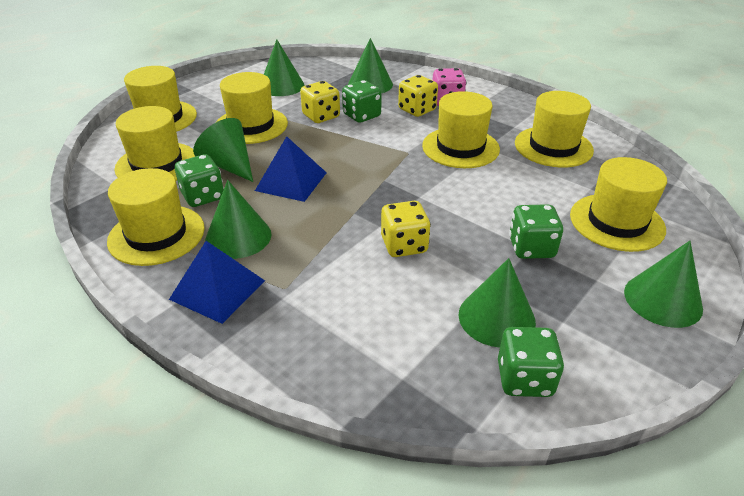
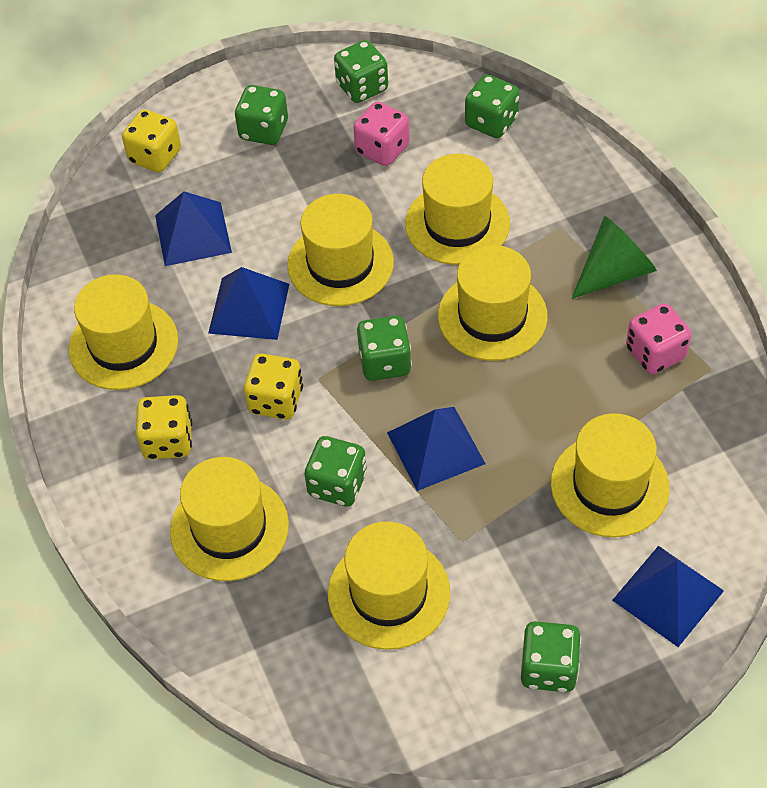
blue pyramid: 2 -> 4
green cone: 6 -> 1
green dice: 4 -> 6
pink dice: 1 -> 2

